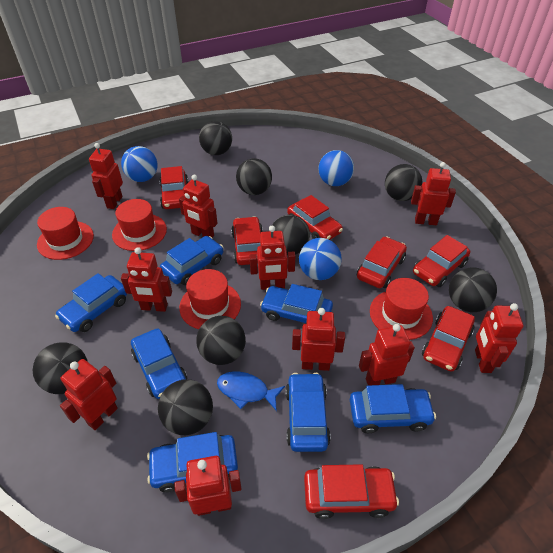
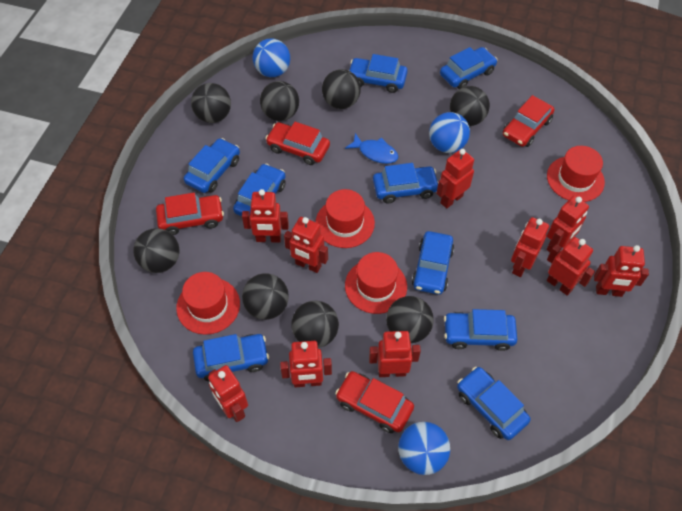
blue car: 7 -> 9
red car: 7 -> 4

